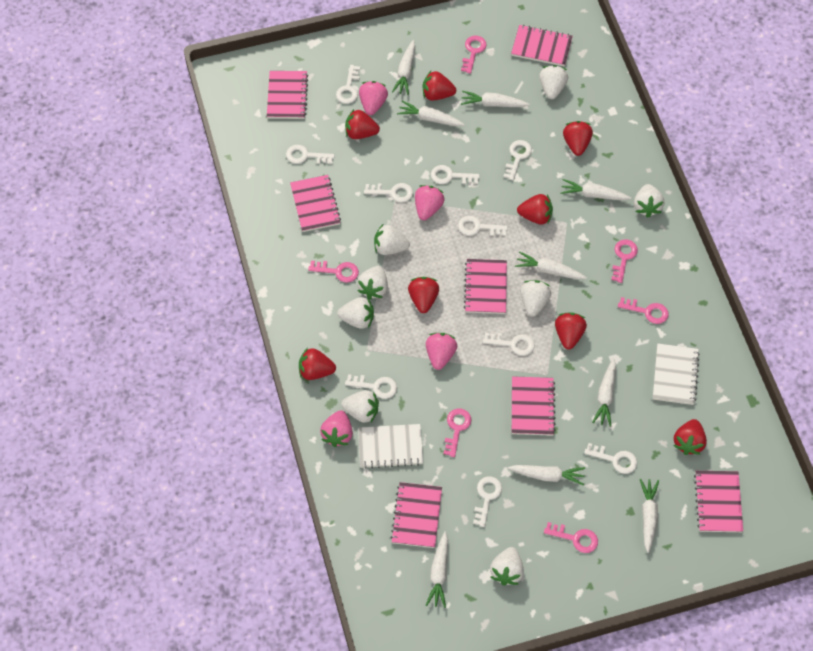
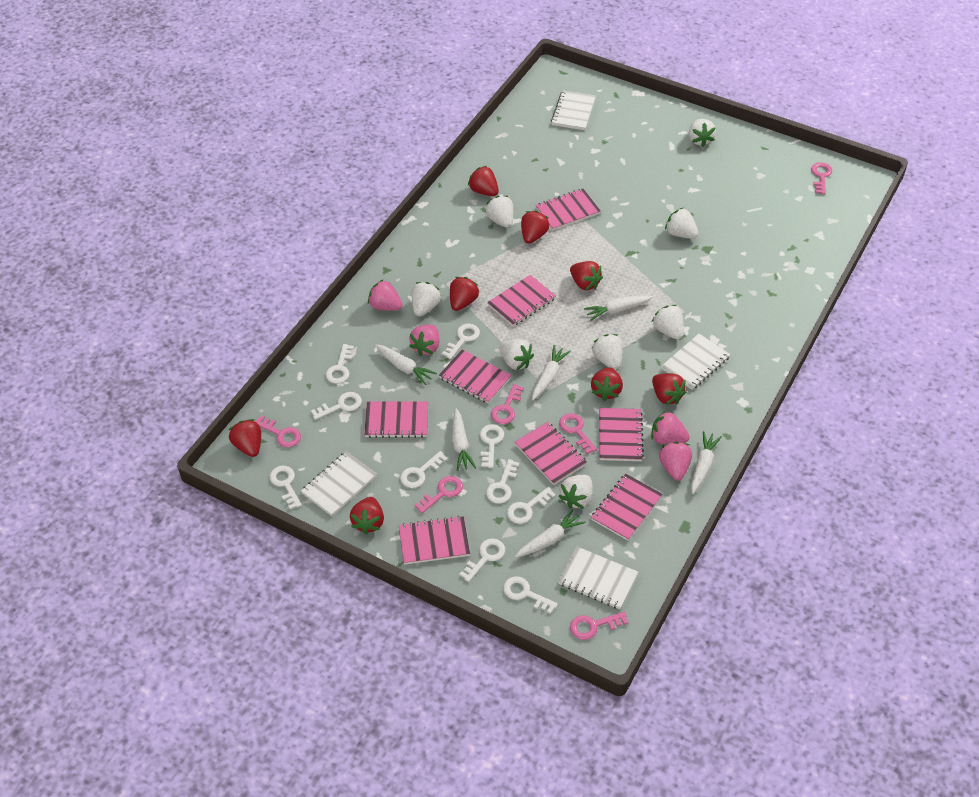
pink notebook: 7 -> 8
white carrot: 9 -> 6
white notebook: 2 -> 4

